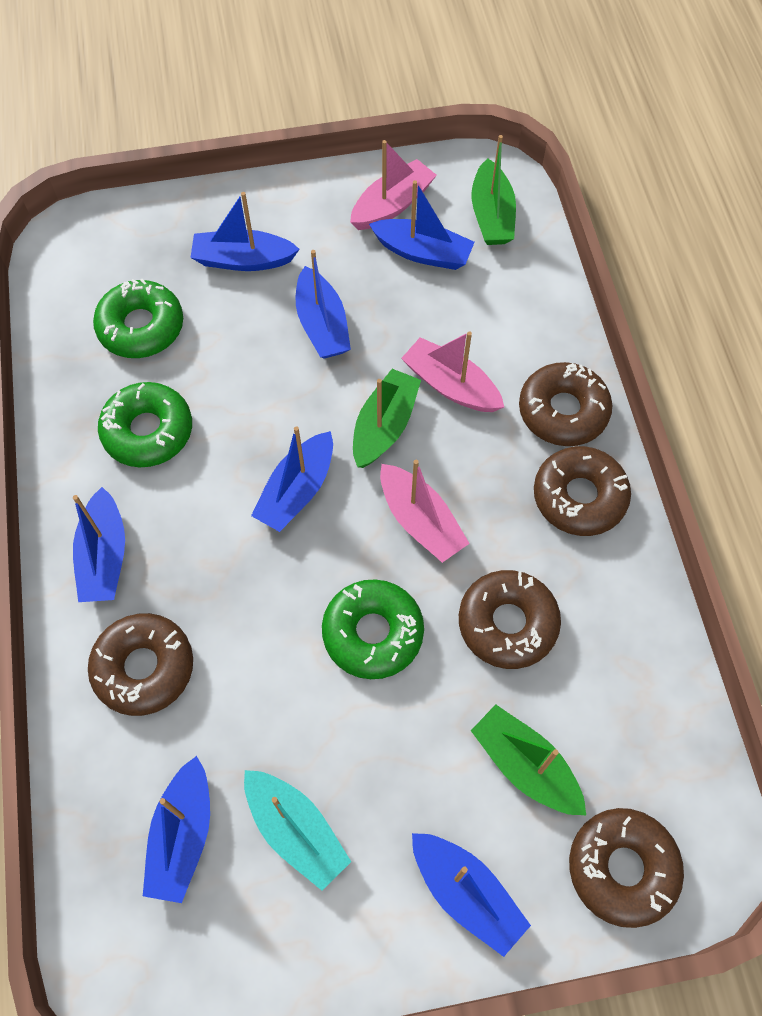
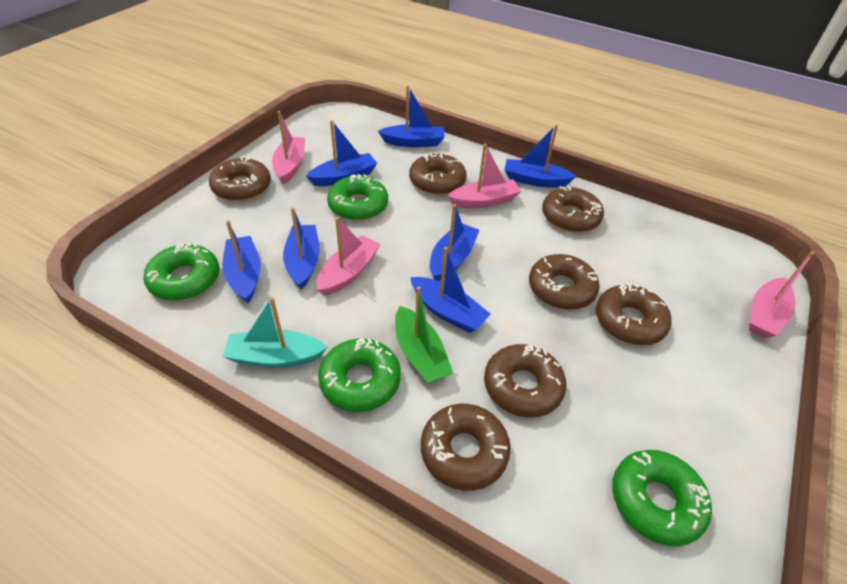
brown donut: 5 -> 7
green boat: 3 -> 1
green donut: 3 -> 4
pink boat: 3 -> 4

